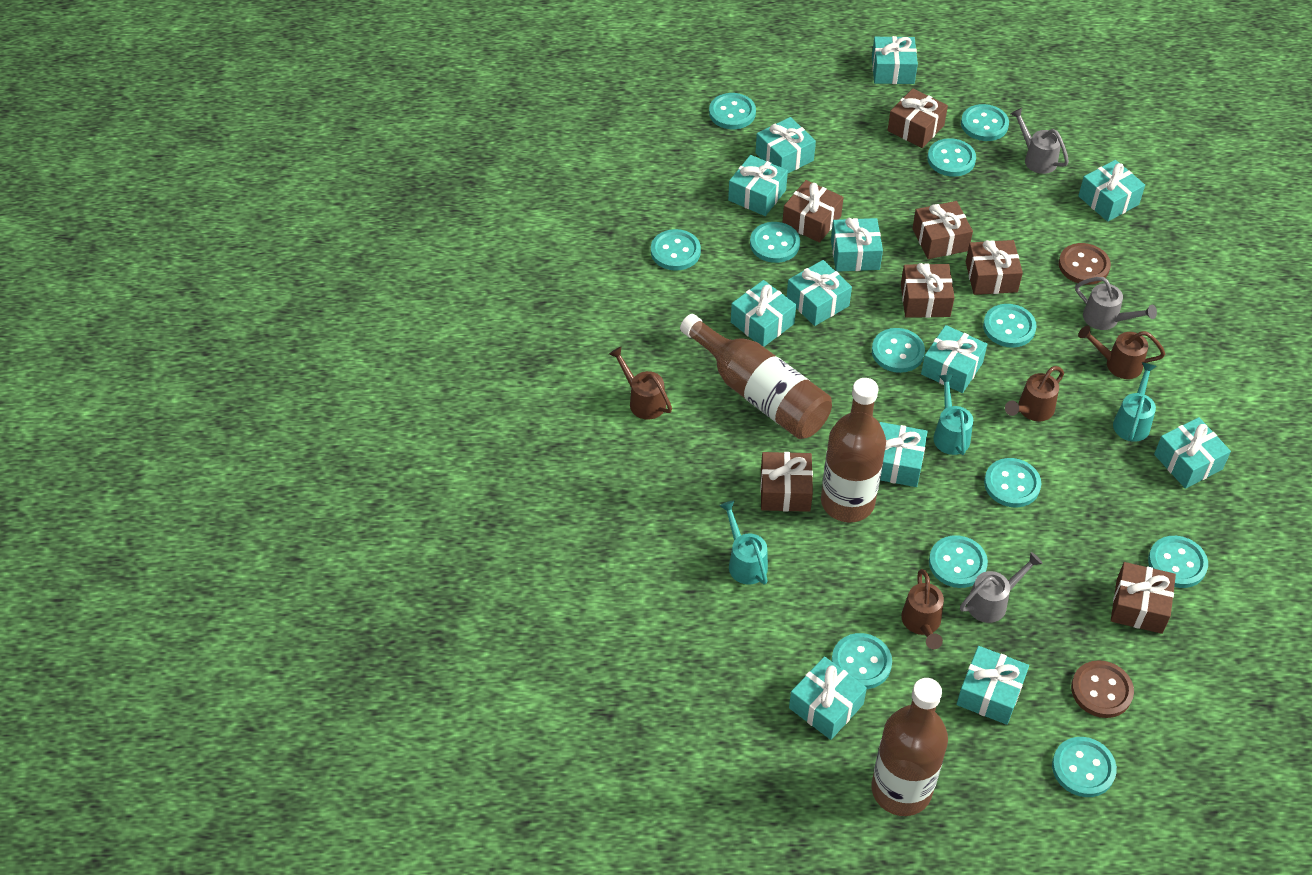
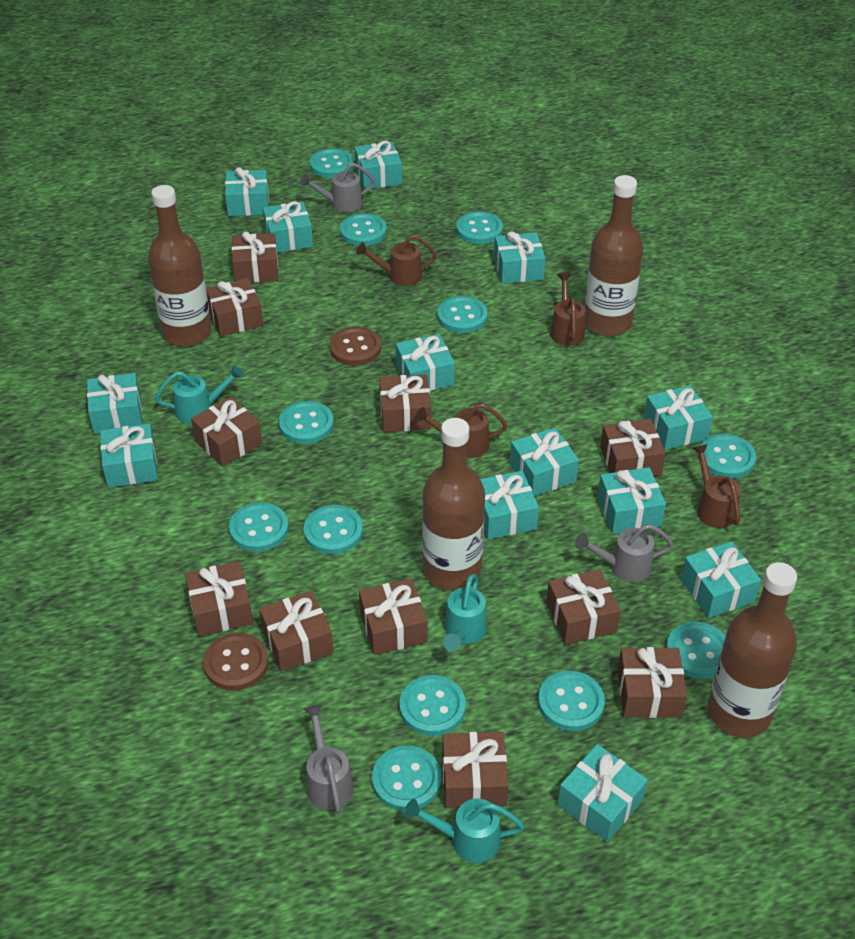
brown bottle: 3 -> 4
brown gift: 7 -> 11
turquoise gift: 12 -> 13

